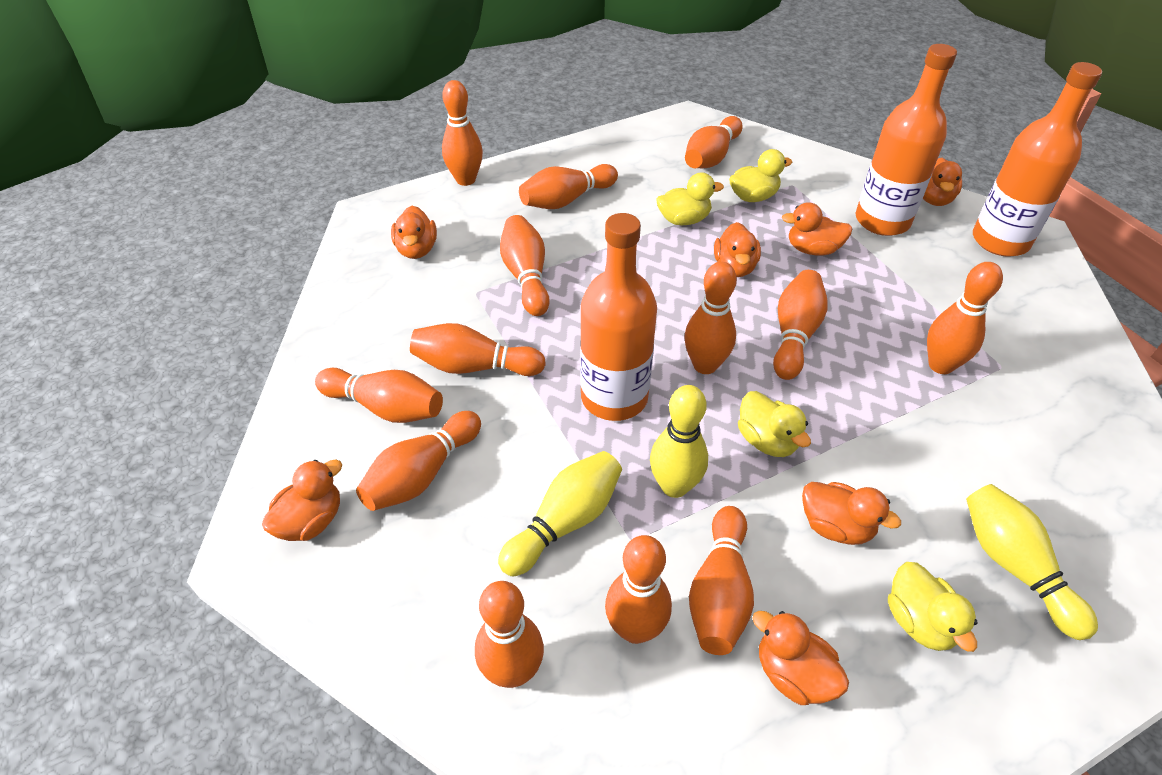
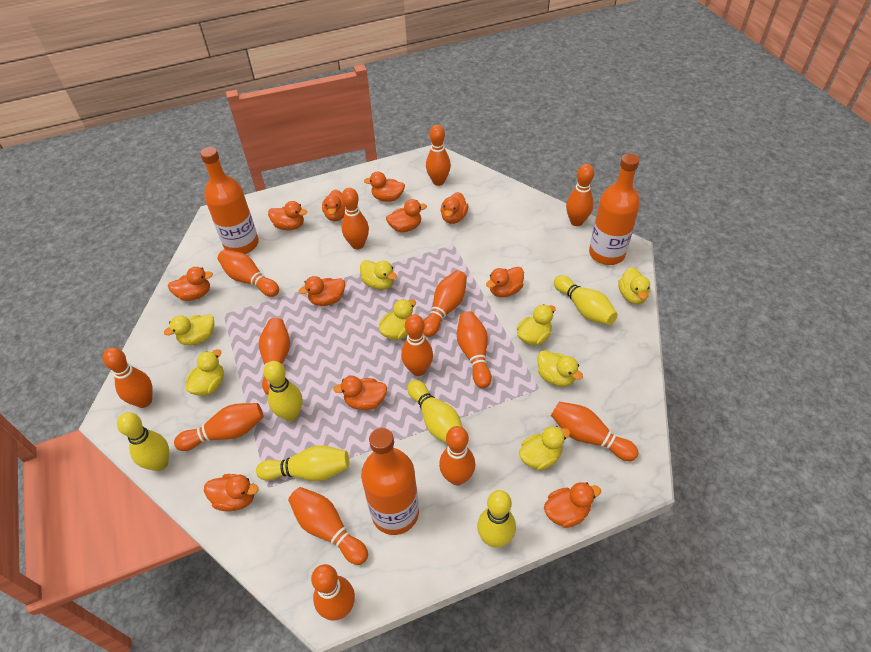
orange bowling pin: 13 -> 14
orange duck: 7 -> 11
yellow bowling pin: 3 -> 6
yellow duck: 4 -> 8

